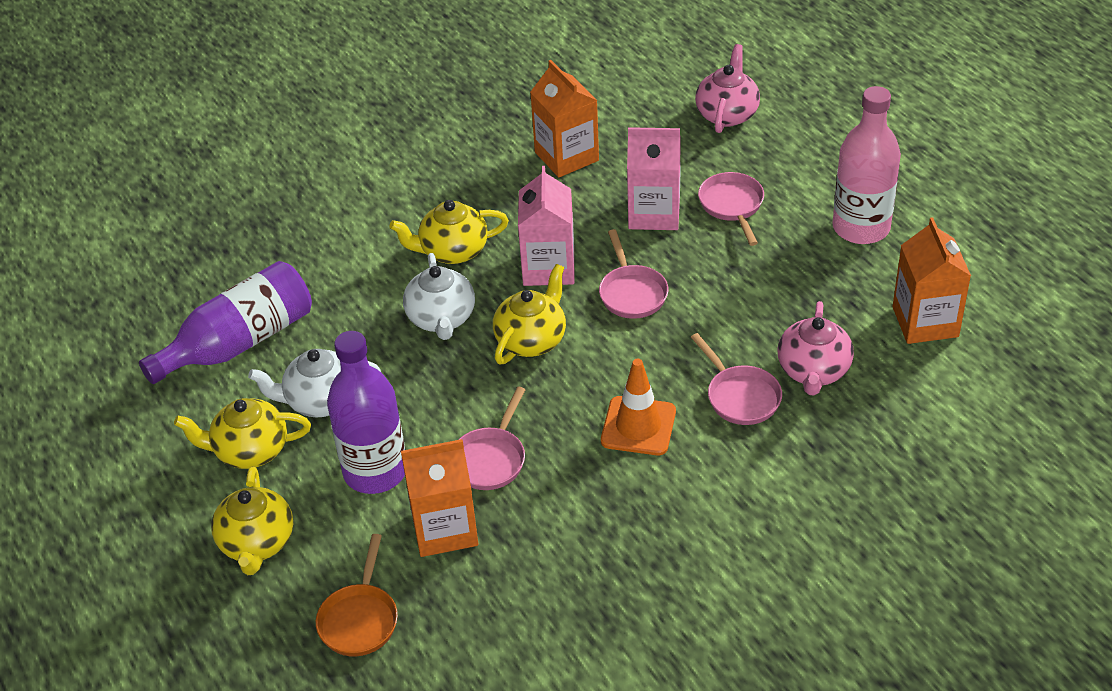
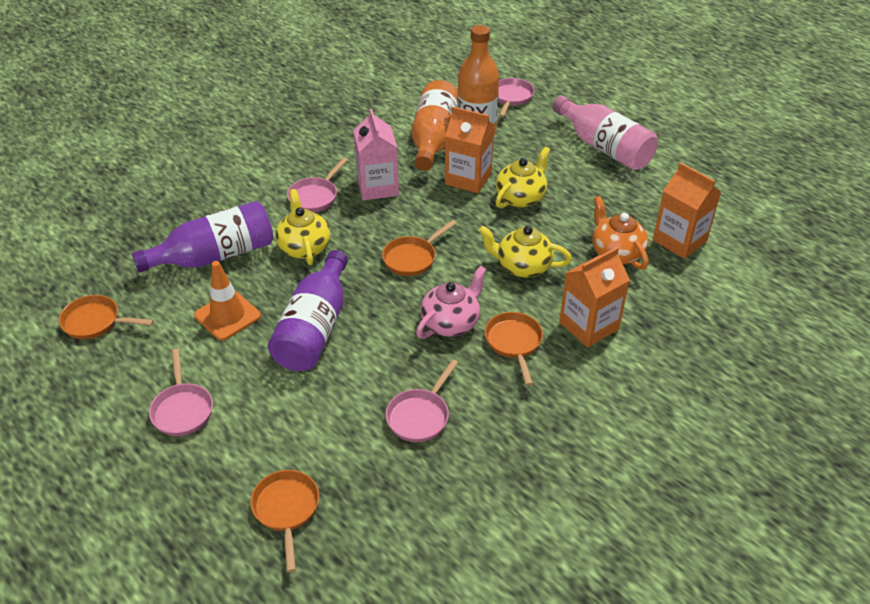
orange bottle: 0 -> 2
orange pan: 1 -> 4
orange teapot: 0 -> 1
pink carton: 2 -> 1
pink teapot: 2 -> 1
white teapot: 2 -> 0
yellow teapot: 4 -> 3

